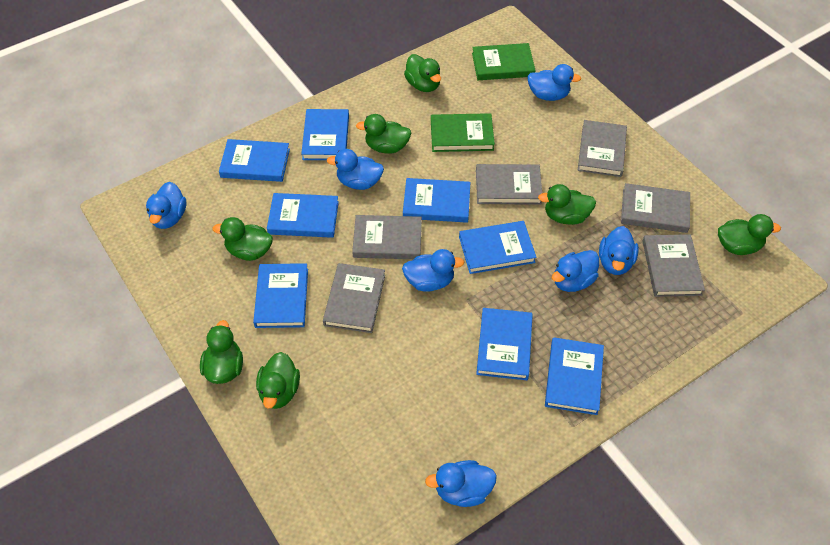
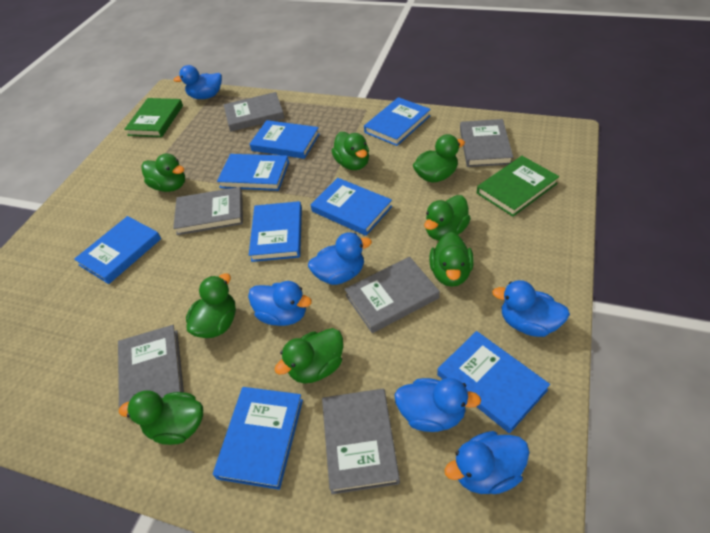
blue duck: 7 -> 6
green duck: 7 -> 8

